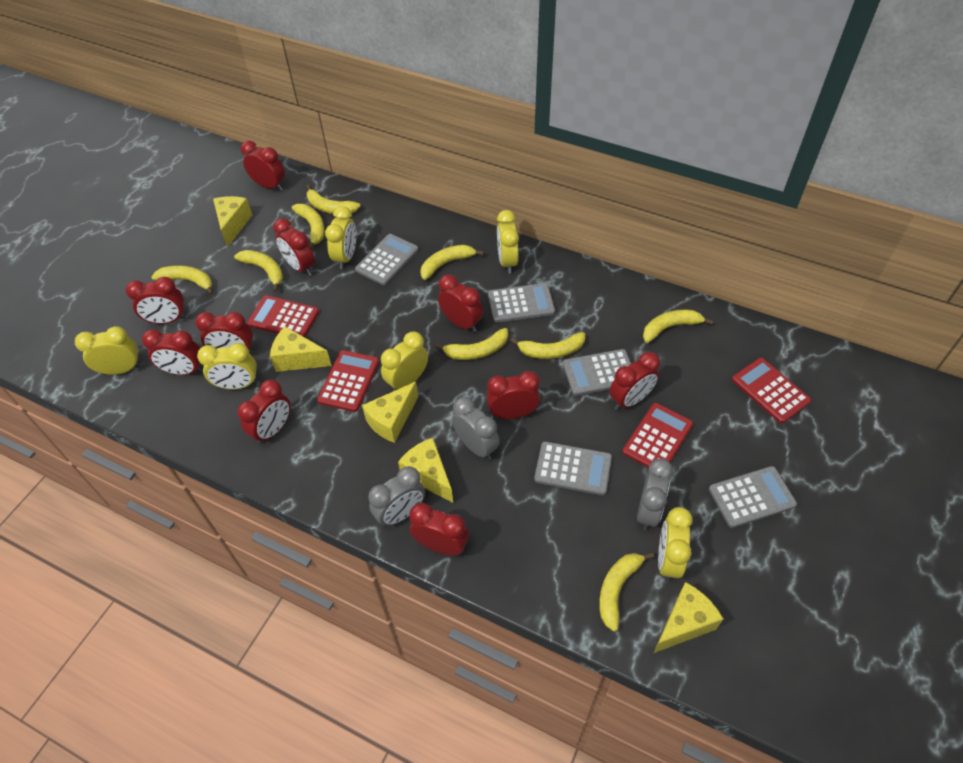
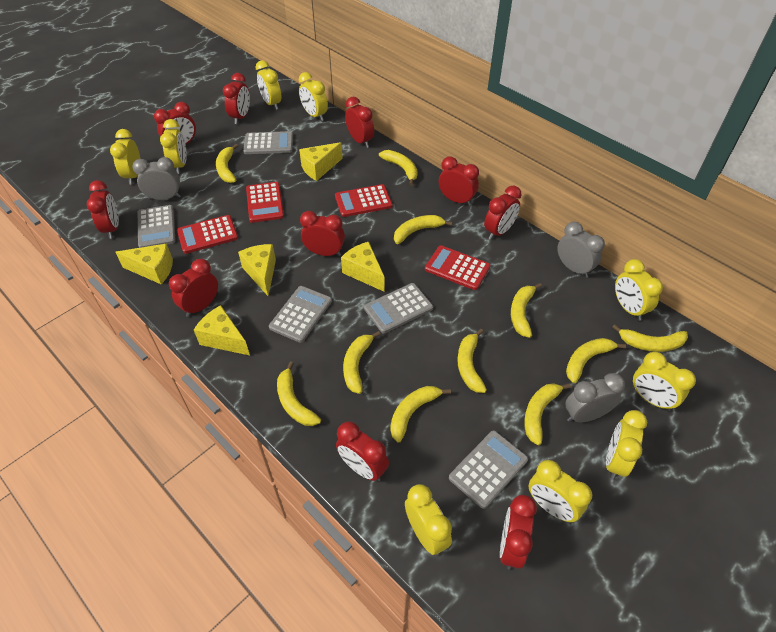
yellow banana: 9 -> 11
yellow clock: 6 -> 9

